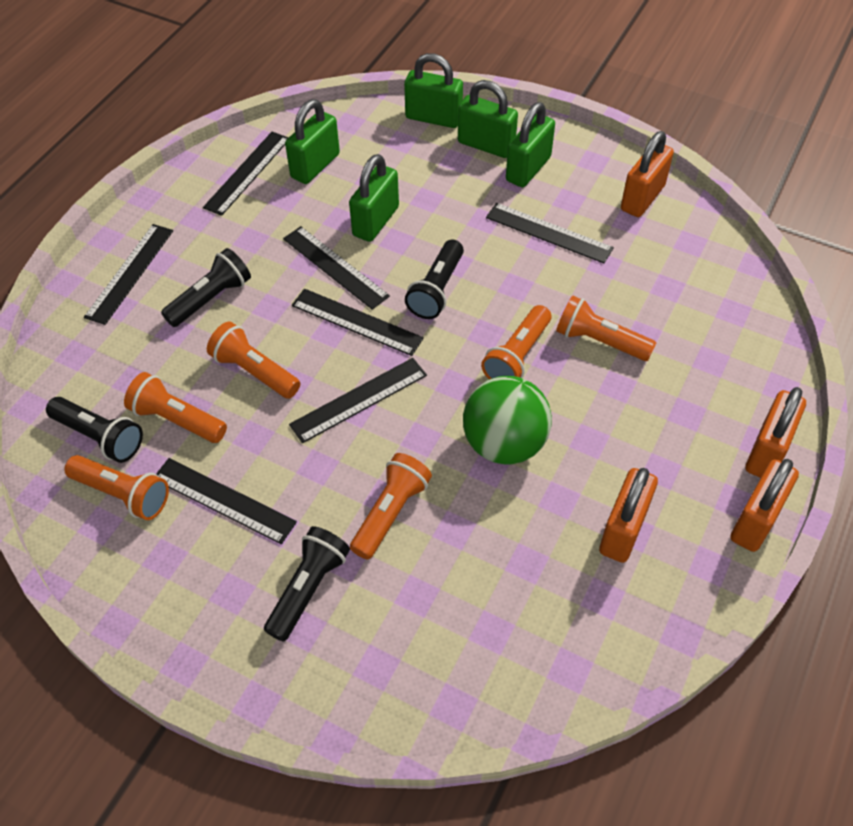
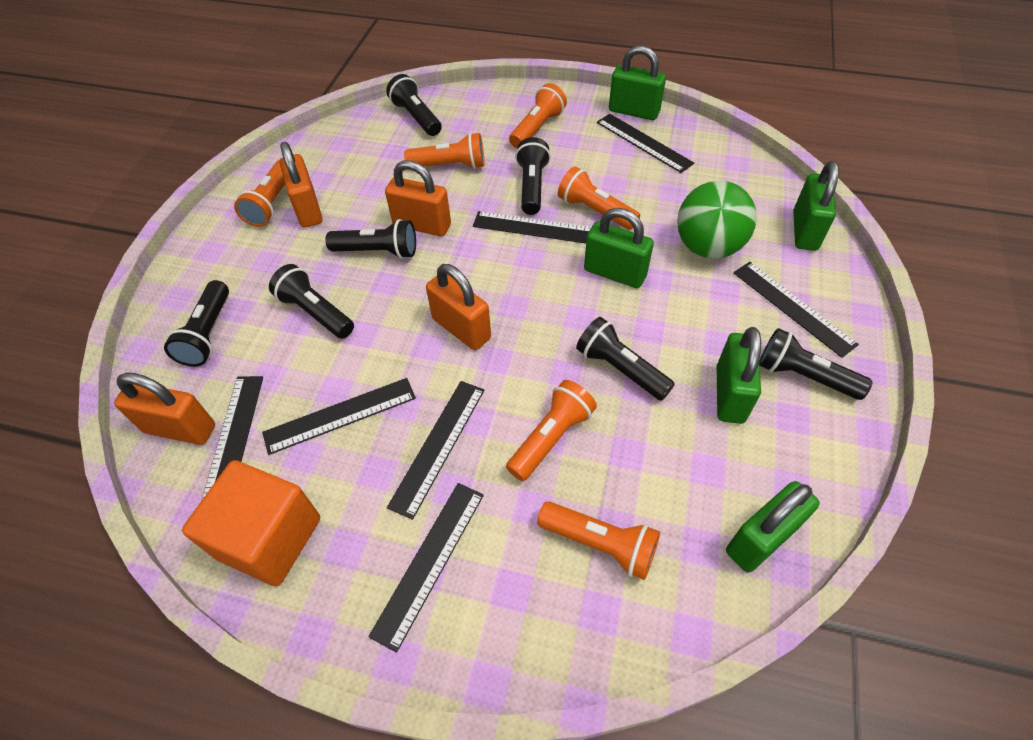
black flashlight: 4 -> 7
orange cube: 0 -> 1

